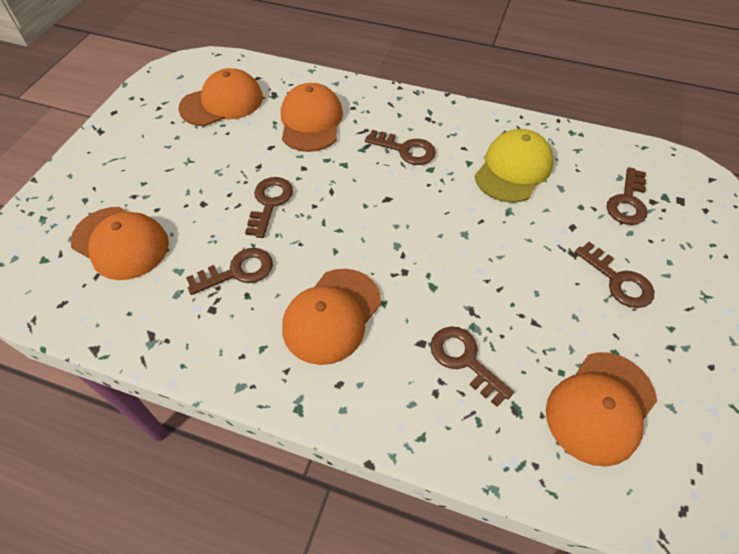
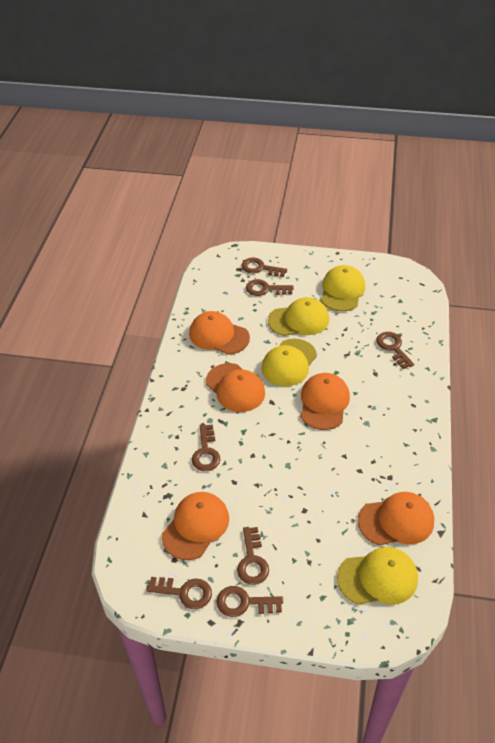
brown key: 6 -> 7
yellow cap: 1 -> 4

